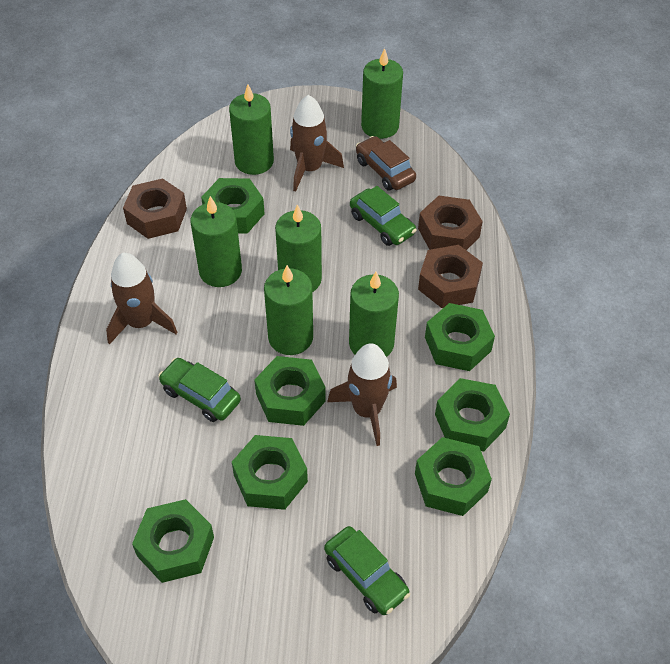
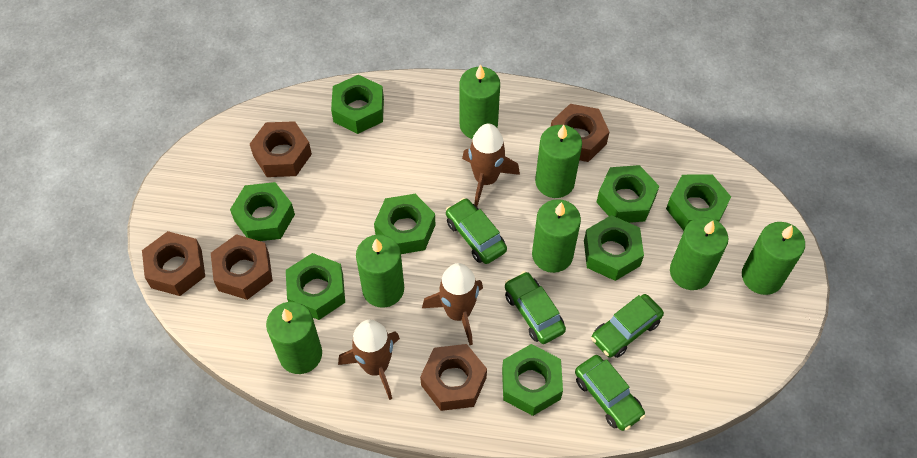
brown car: 1 -> 0
brown nut: 3 -> 5
green candle: 6 -> 7
green car: 3 -> 4
green nut: 7 -> 8

